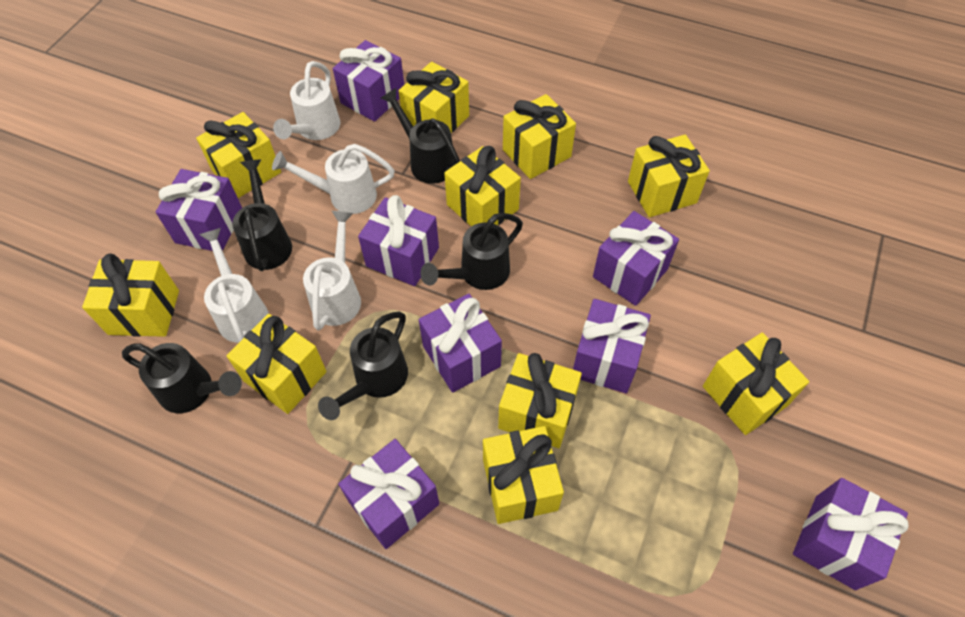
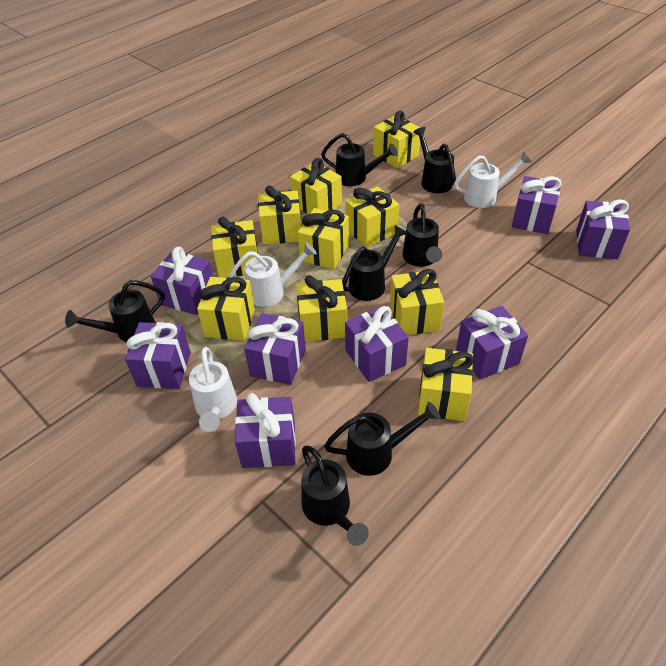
black watering can: 5 -> 7
white watering can: 4 -> 3

